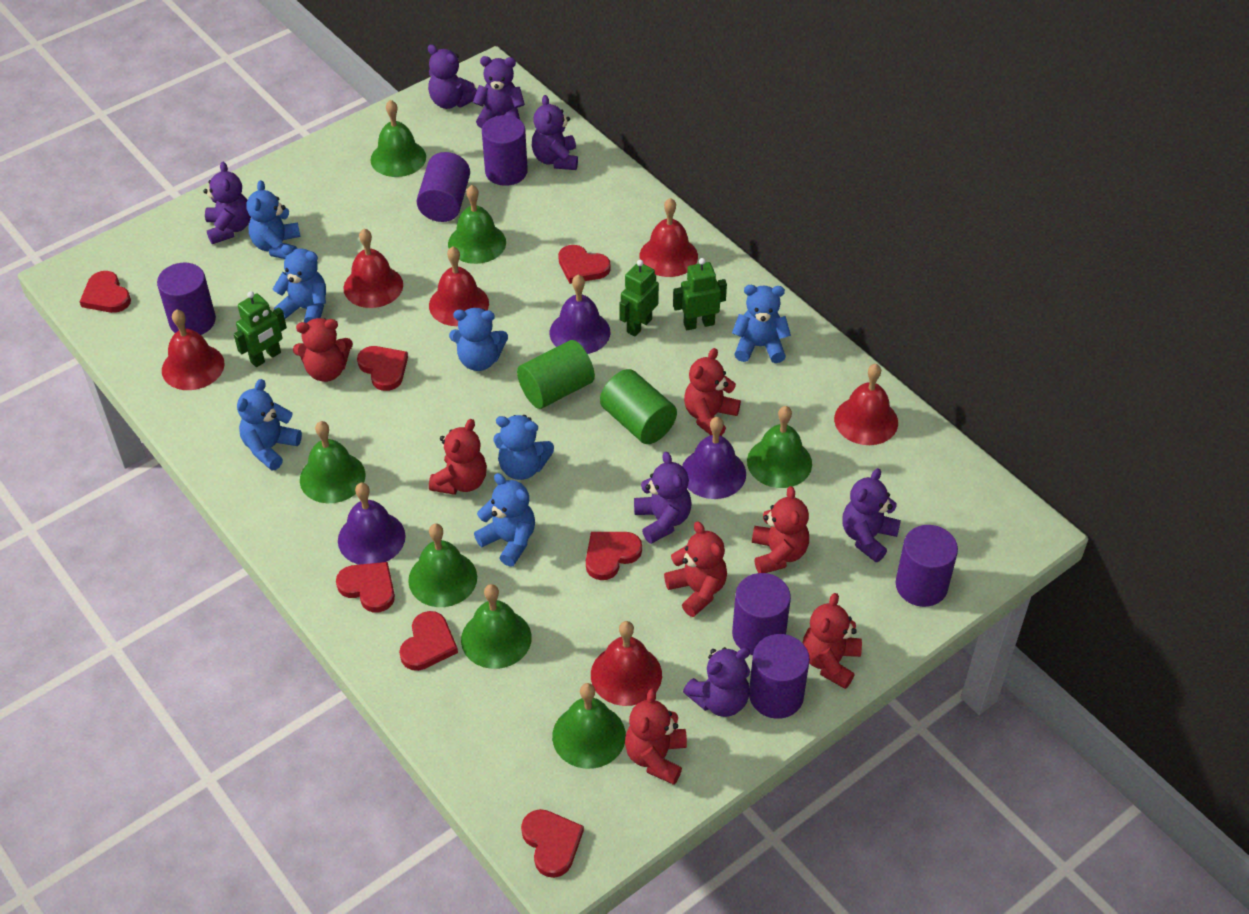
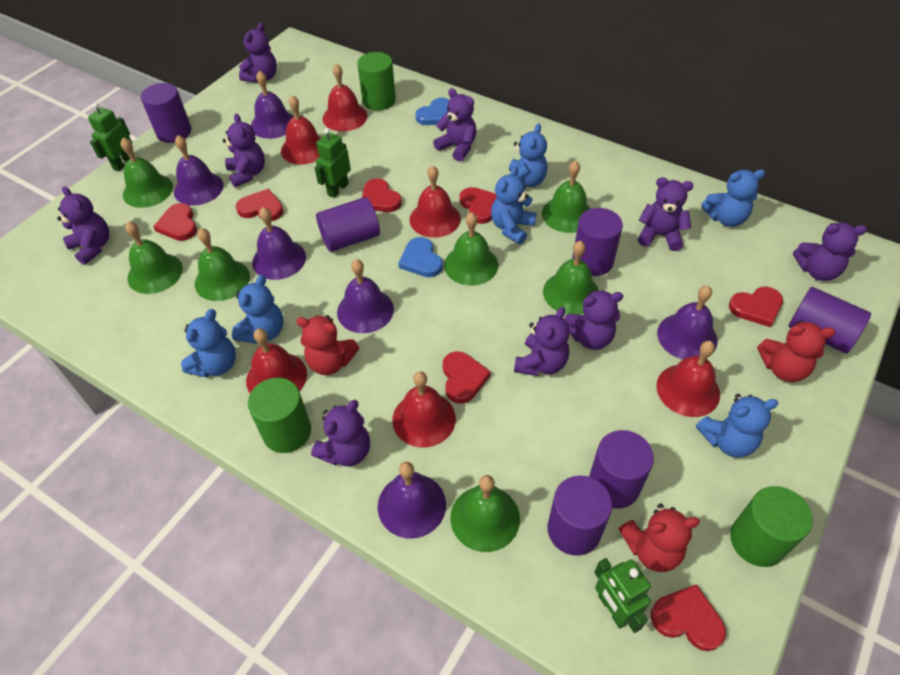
blue heart: 0 -> 2
blue teddy bear: 7 -> 6
green cylinder: 2 -> 3
purple bell: 3 -> 6
purple teddy bear: 7 -> 9
red teddy bear: 7 -> 3

